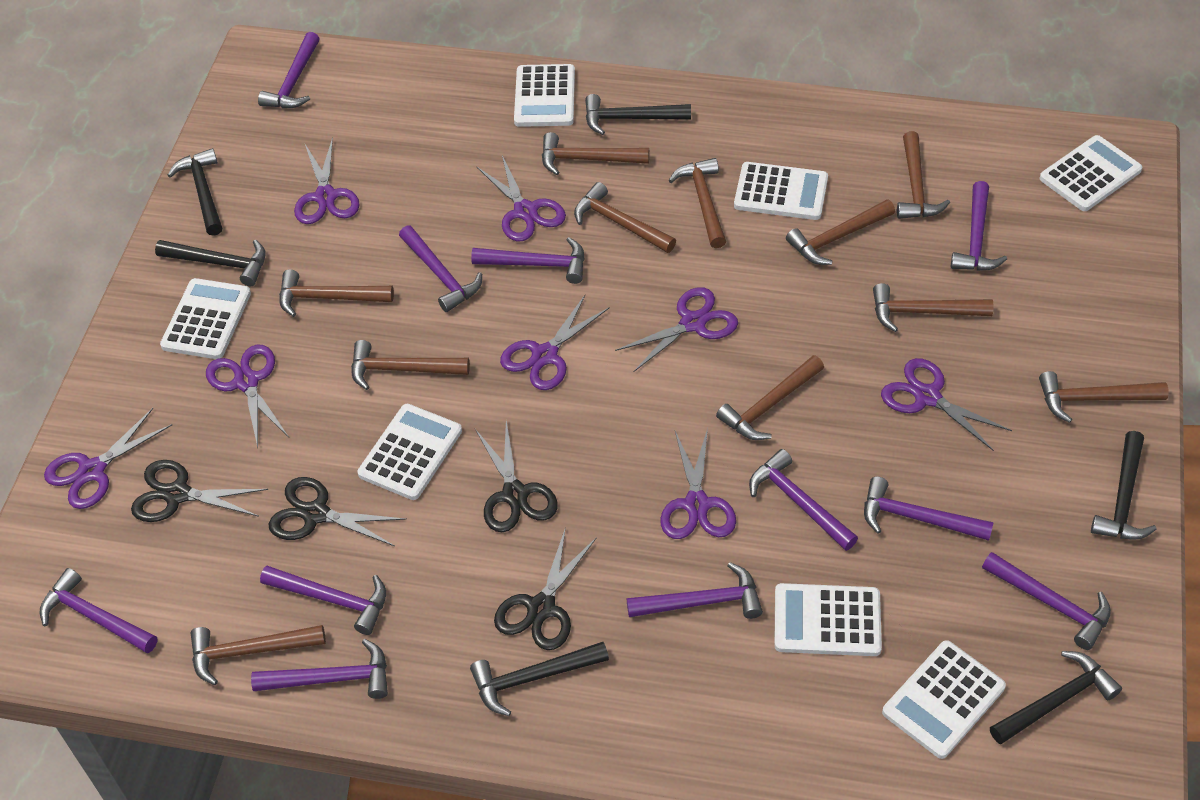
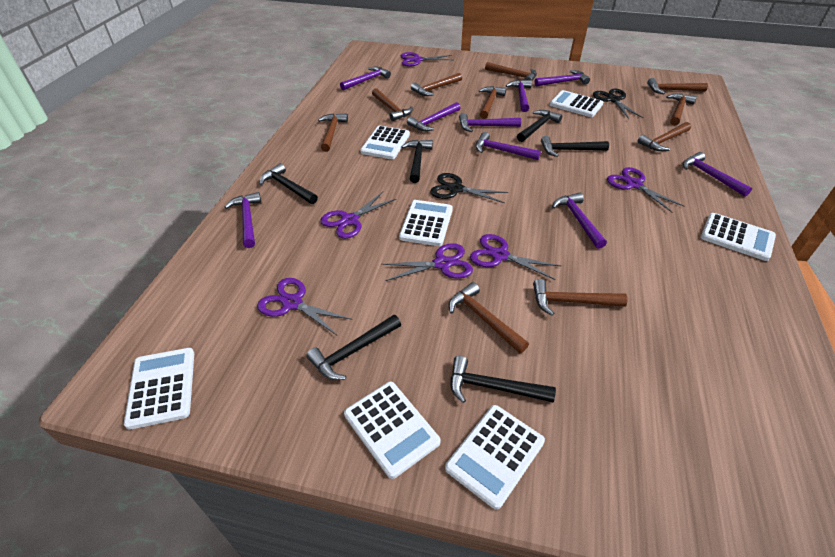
black scissors: 4 -> 2
brown hammer: 11 -> 10
purple hammer: 11 -> 9
purple scissors: 8 -> 6

